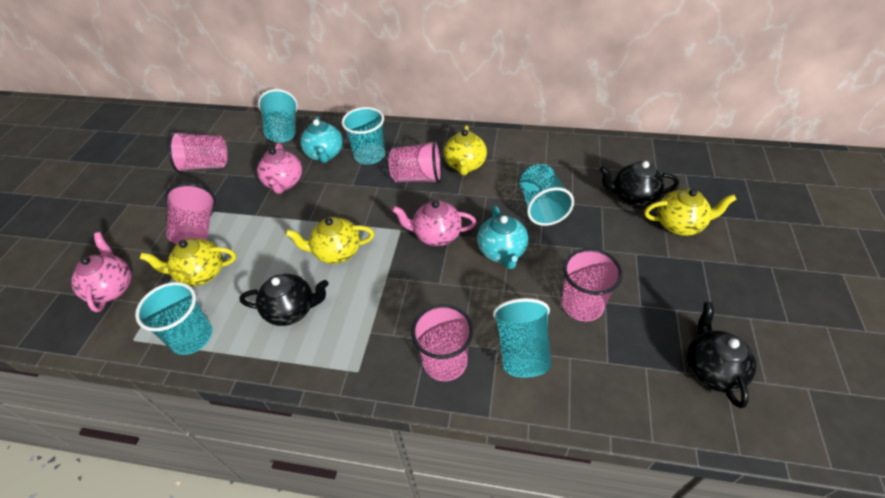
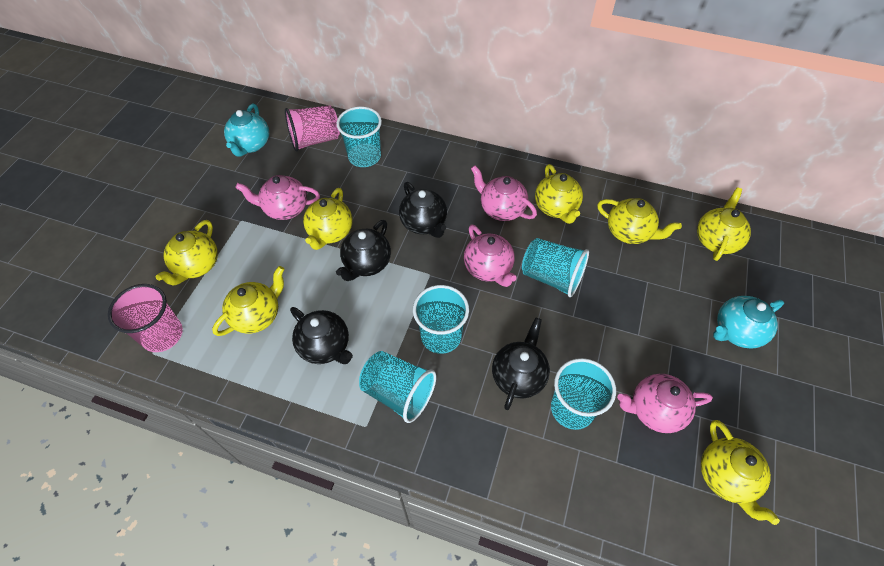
black teapot: 3 -> 4
pink cup: 5 -> 2
pink teapot: 3 -> 4
yellow teapot: 4 -> 7

